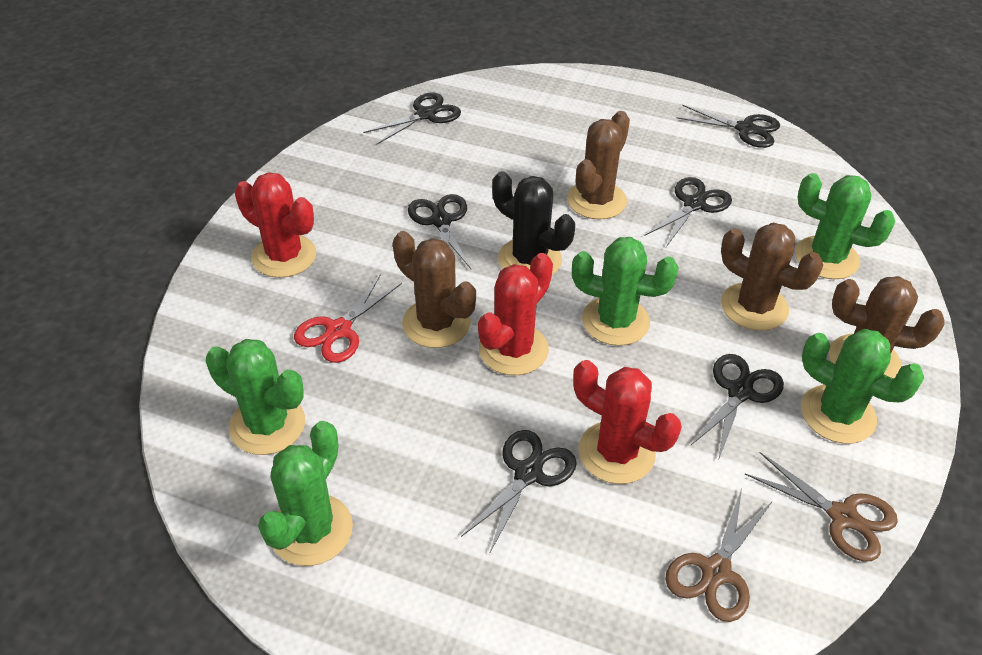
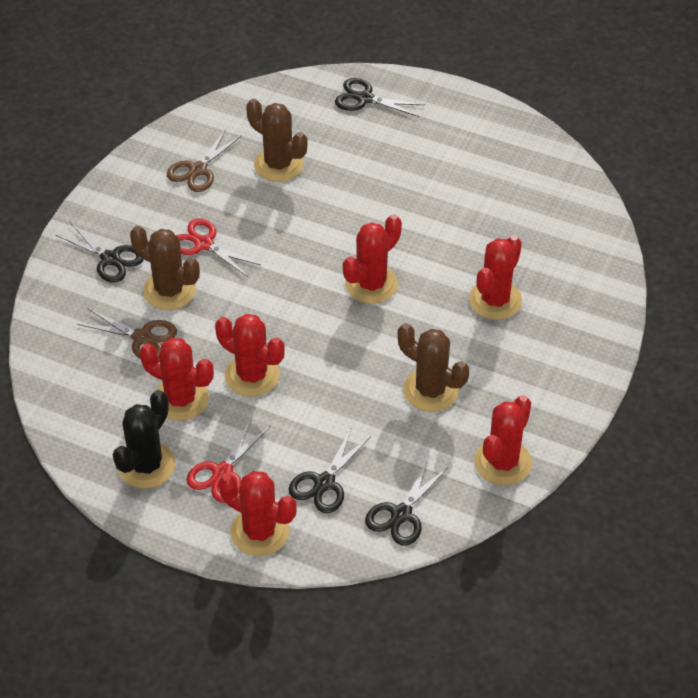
black scissors: 6 -> 4
brown cactus: 4 -> 3
green cactus: 5 -> 0
red cactus: 3 -> 6
red scissors: 1 -> 2

